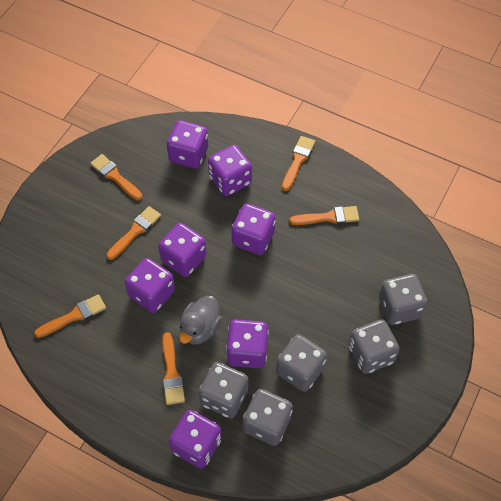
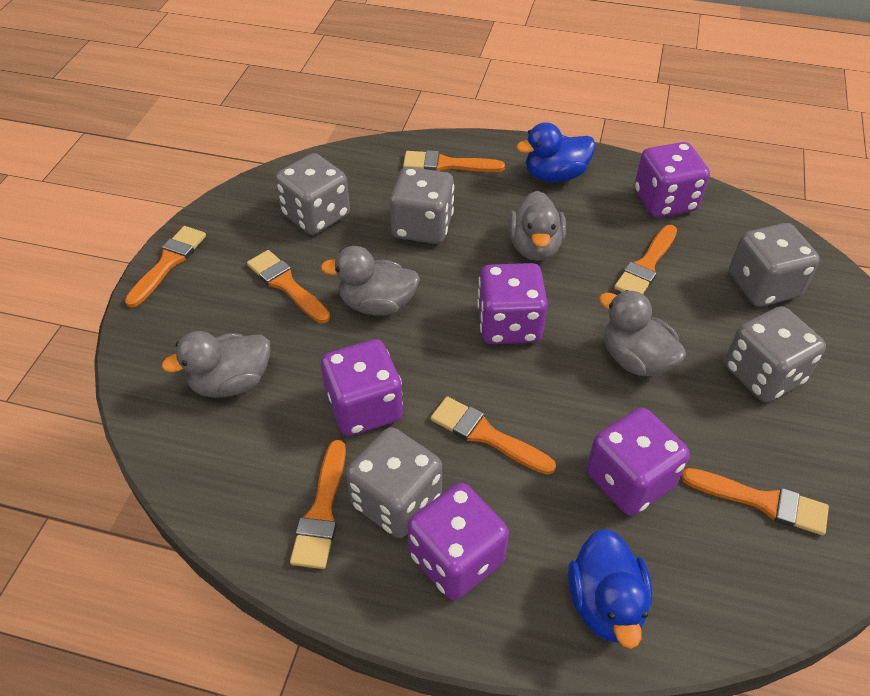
blue duck: 0 -> 2
grey duck: 1 -> 4
orange brush: 6 -> 7
purple dice: 7 -> 5

